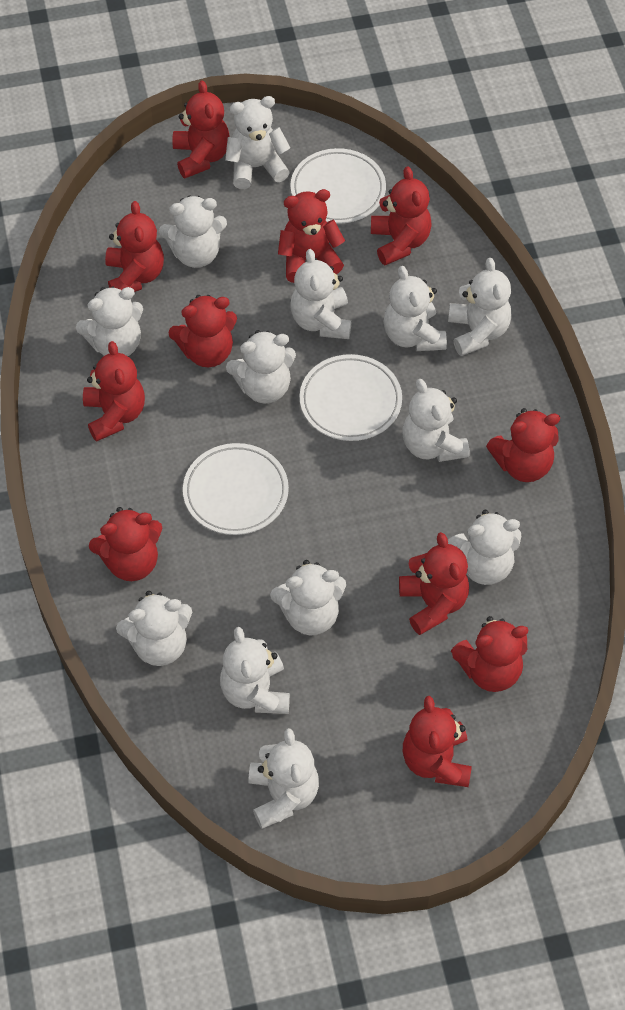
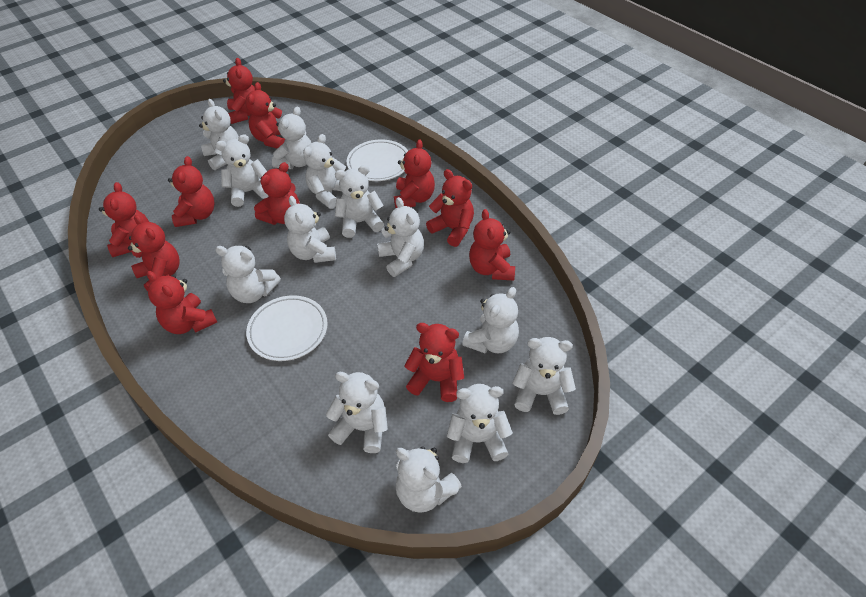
white plate: 3 -> 2

